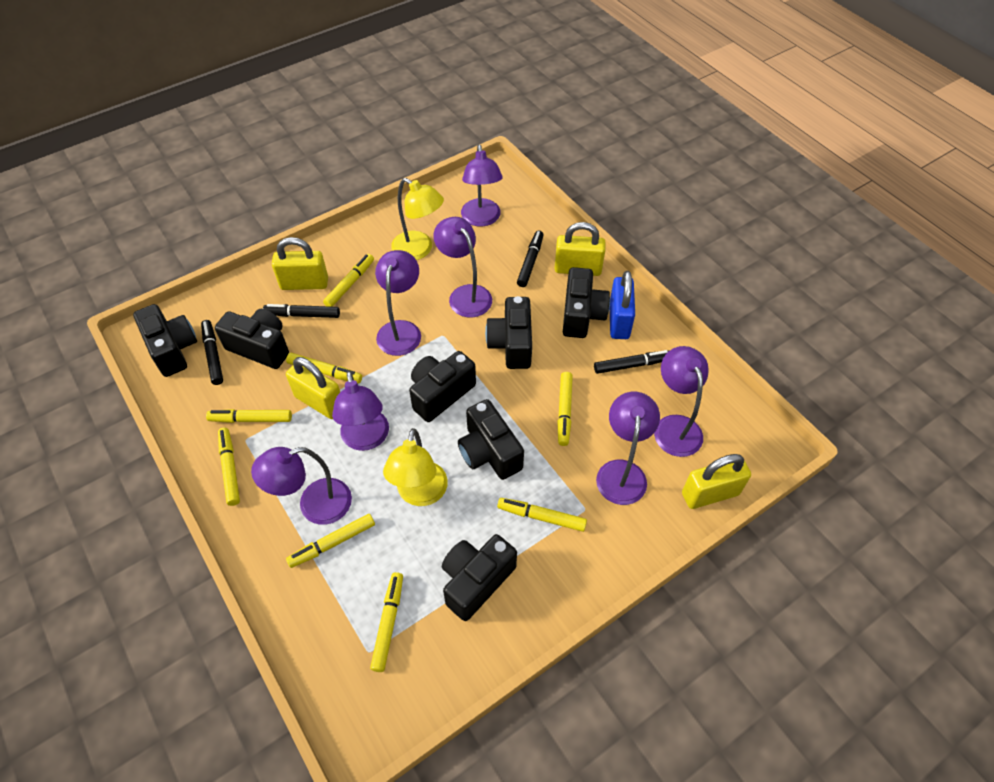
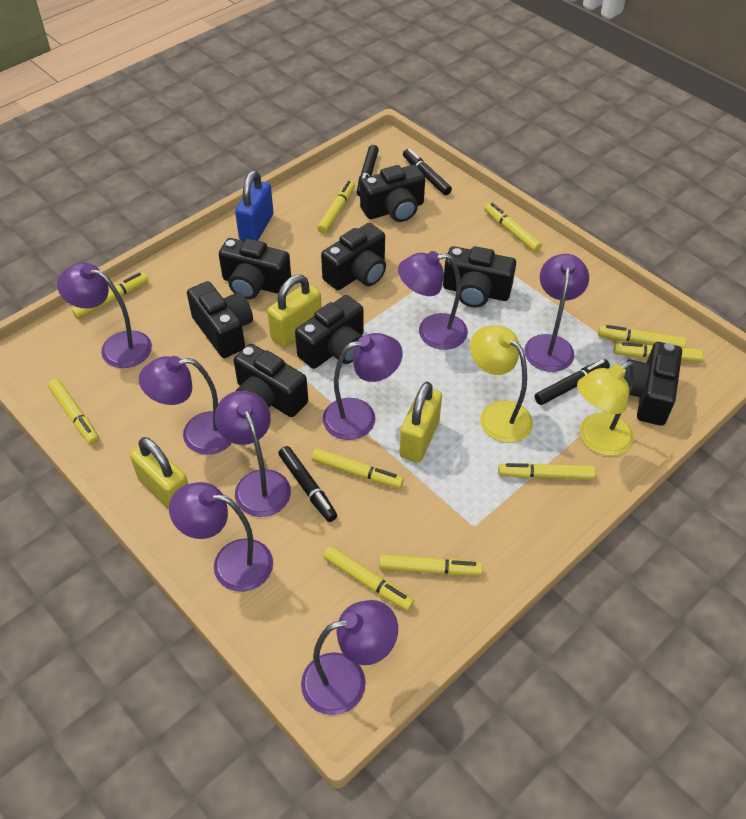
black camera: 7 -> 8
purple lamp: 7 -> 8
yellow marker: 8 -> 10
yellow padlock: 4 -> 3

